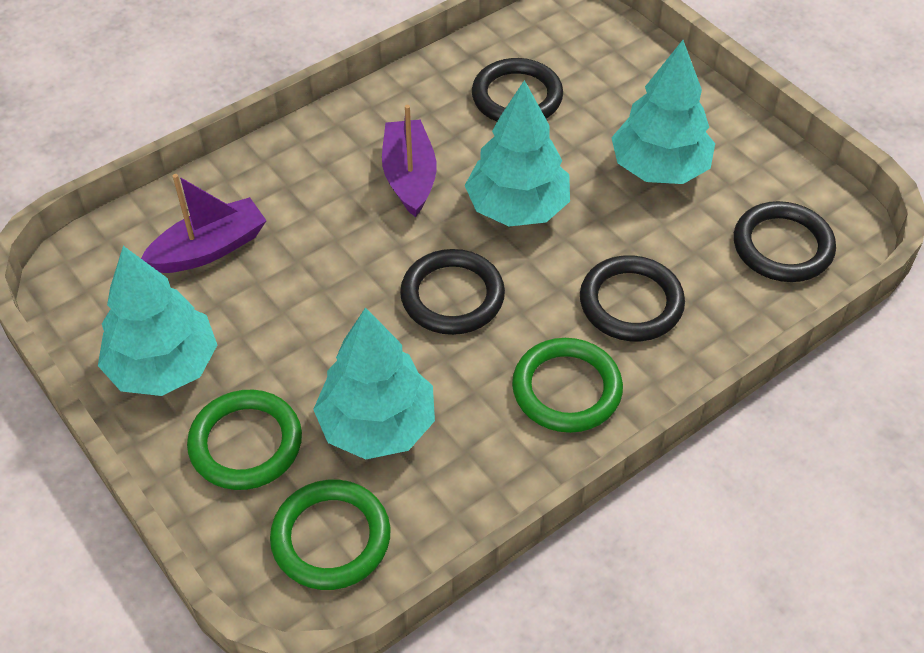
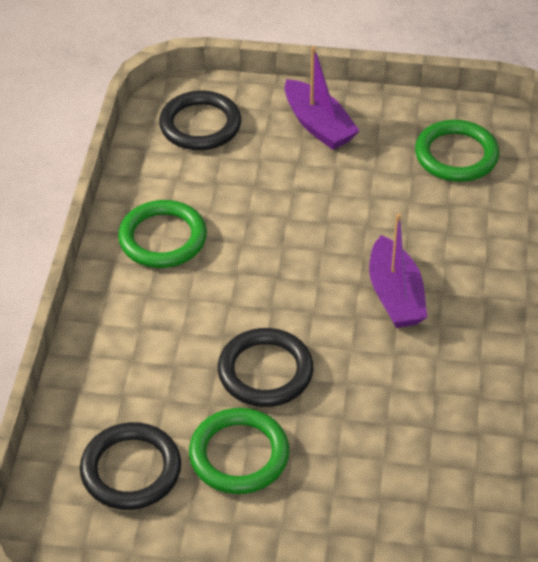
black ring: 4 -> 3
turquoise tree: 4 -> 0

